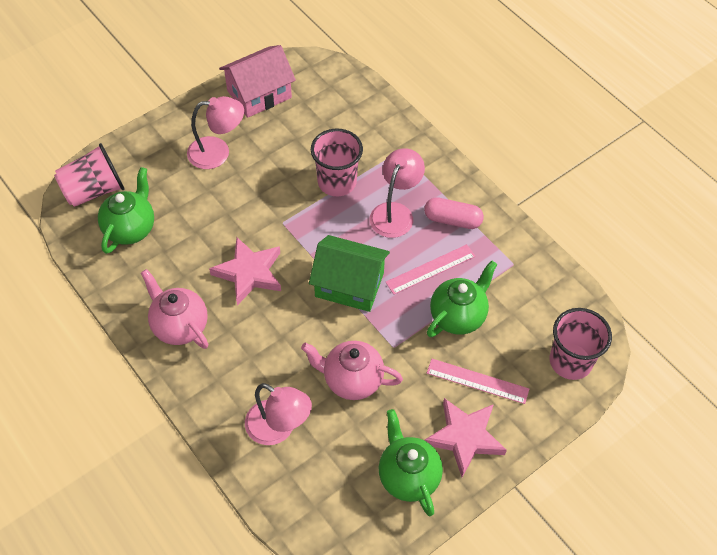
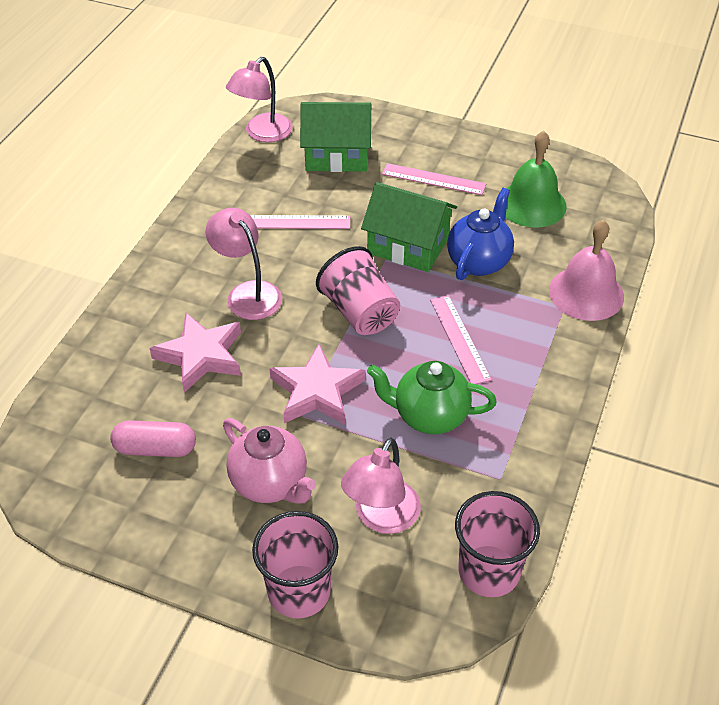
blue teapot: 0 -> 1
green bell: 0 -> 1
green house: 1 -> 2
green teapot: 3 -> 1
pink bell: 0 -> 1
pink house: 1 -> 0
pink ruler: 2 -> 3
pink teapot: 2 -> 1

